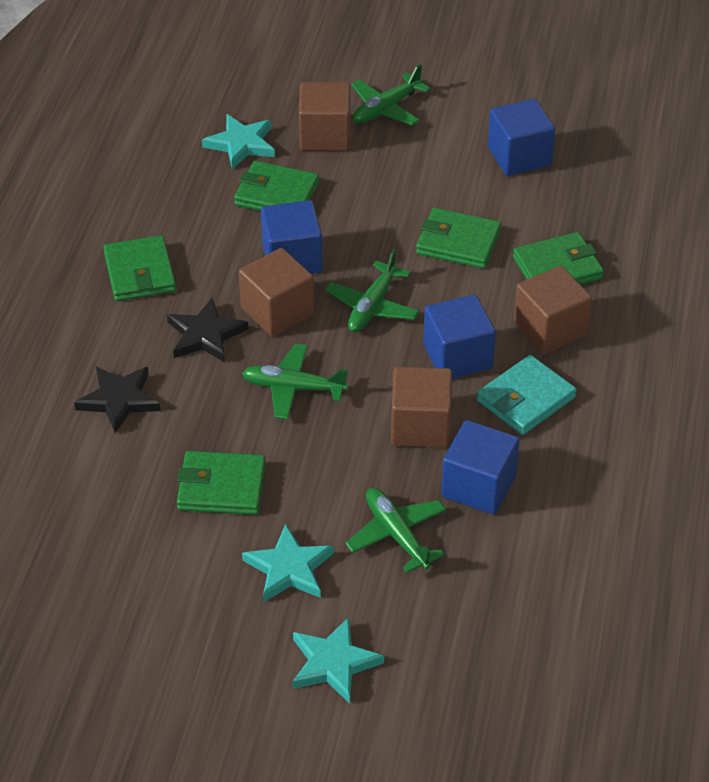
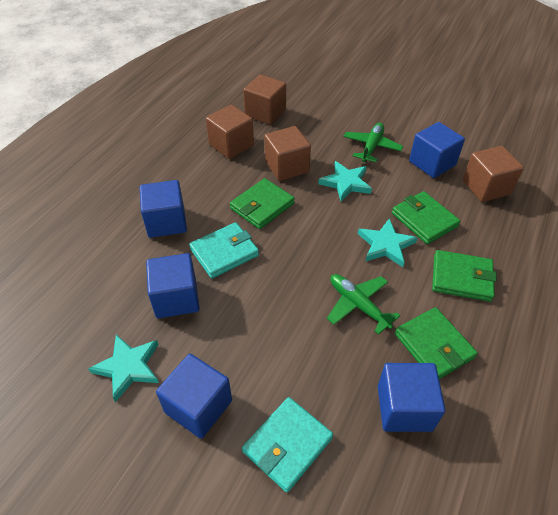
black star: 2 -> 0
blue cube: 4 -> 5
green plane: 4 -> 2
green wallet: 5 -> 4
turquoise wallet: 1 -> 2

